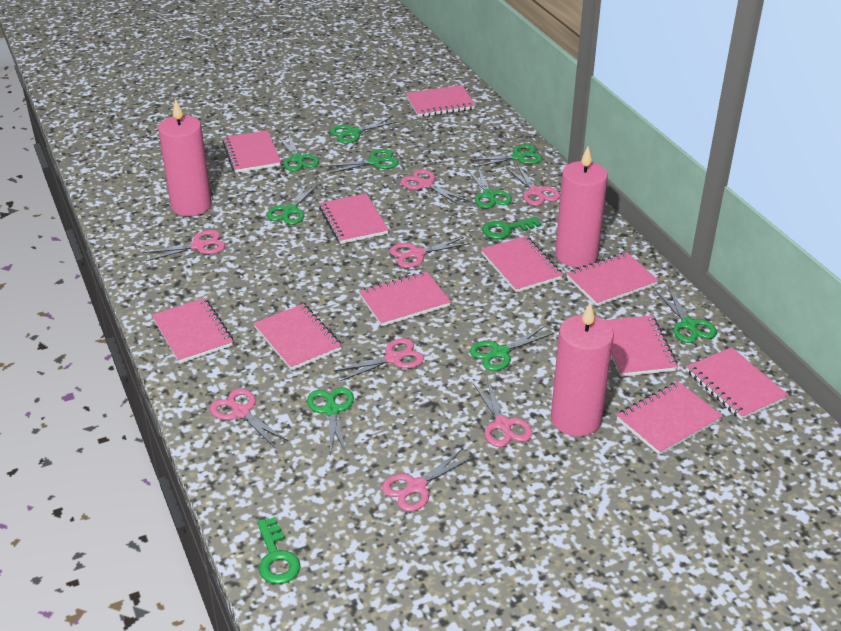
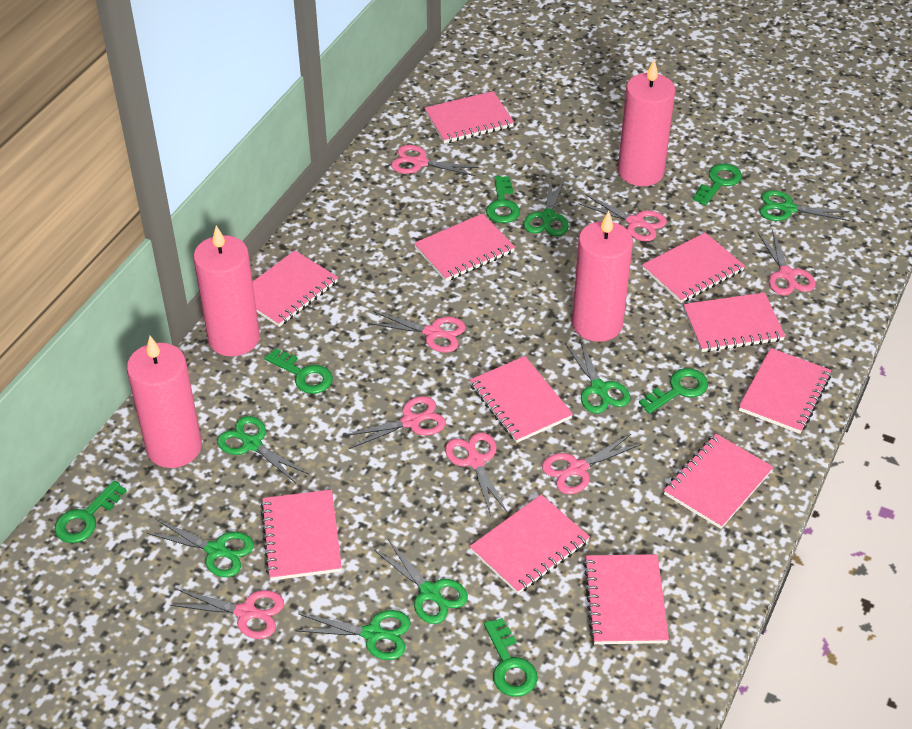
green key: 2 -> 6
green scissors: 9 -> 7
pink candle: 3 -> 4

